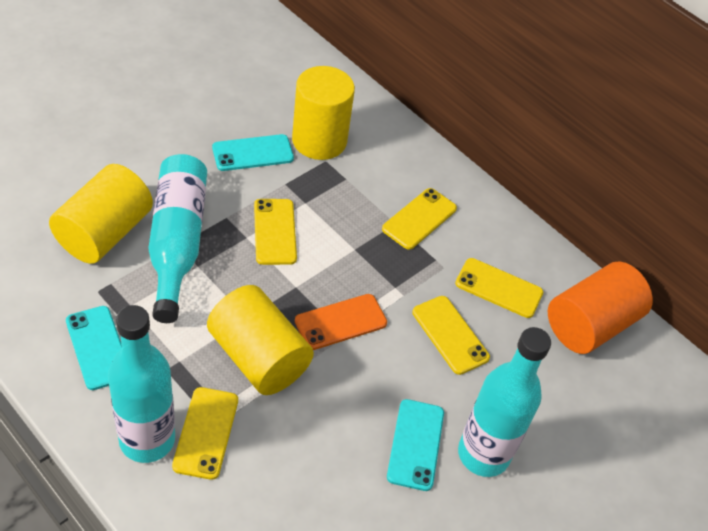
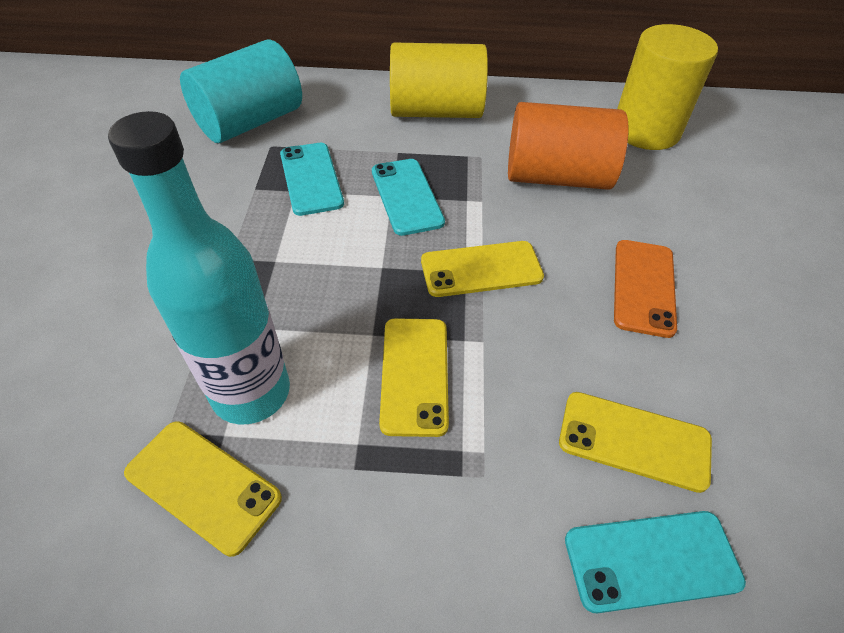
turquoise bottle: 3 -> 1
turquoise cylinder: 0 -> 1
yellow cylinder: 3 -> 2
yellow phone: 5 -> 4

